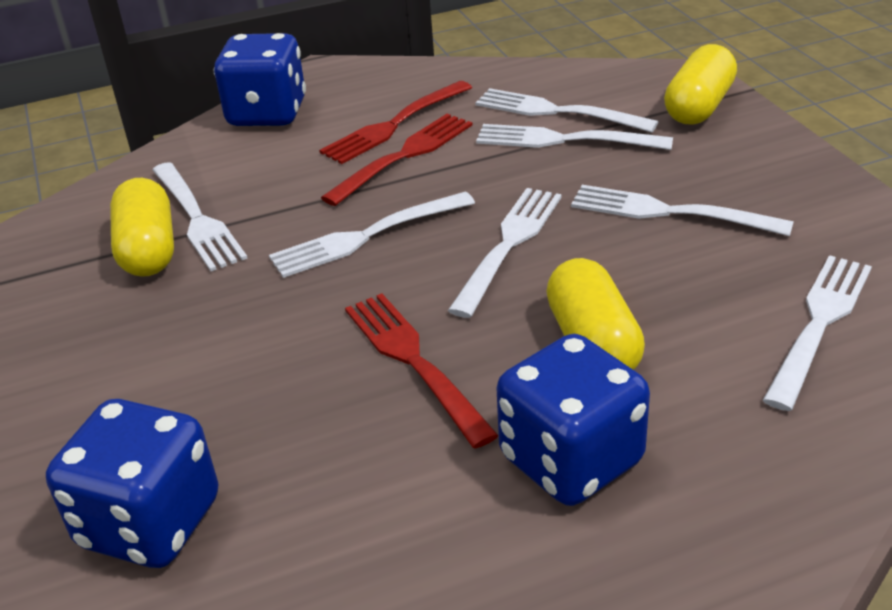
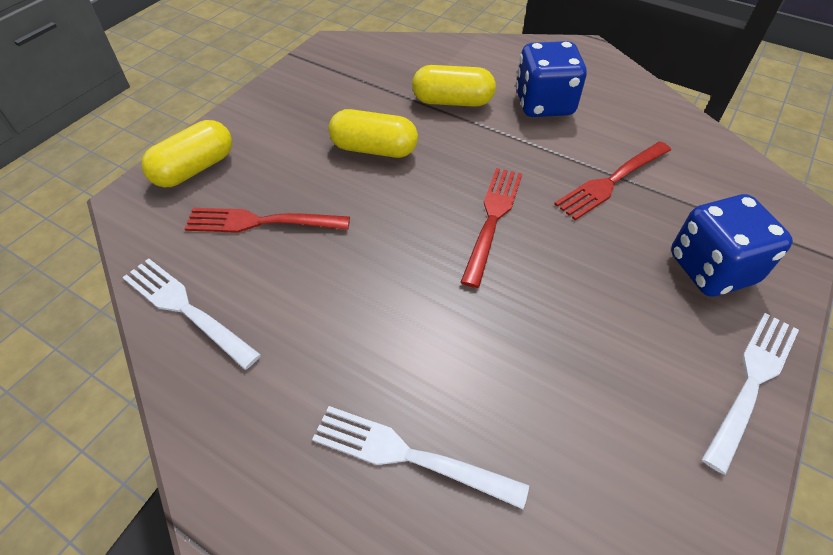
blue dice: 3 -> 2
white fork: 7 -> 3

